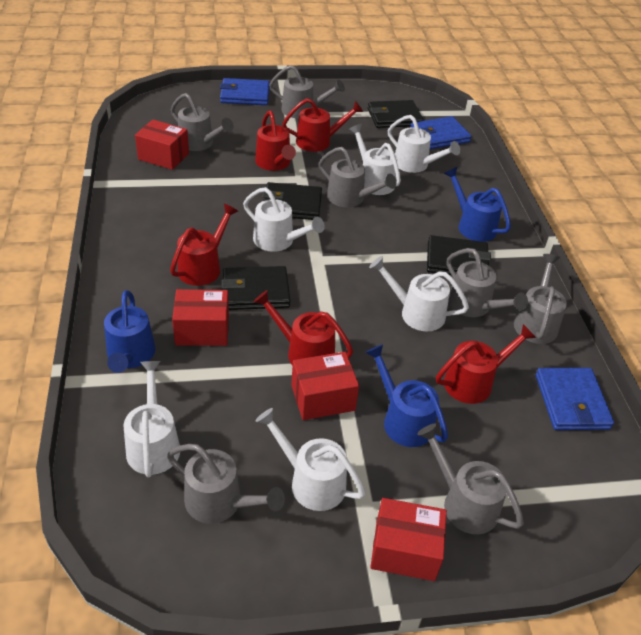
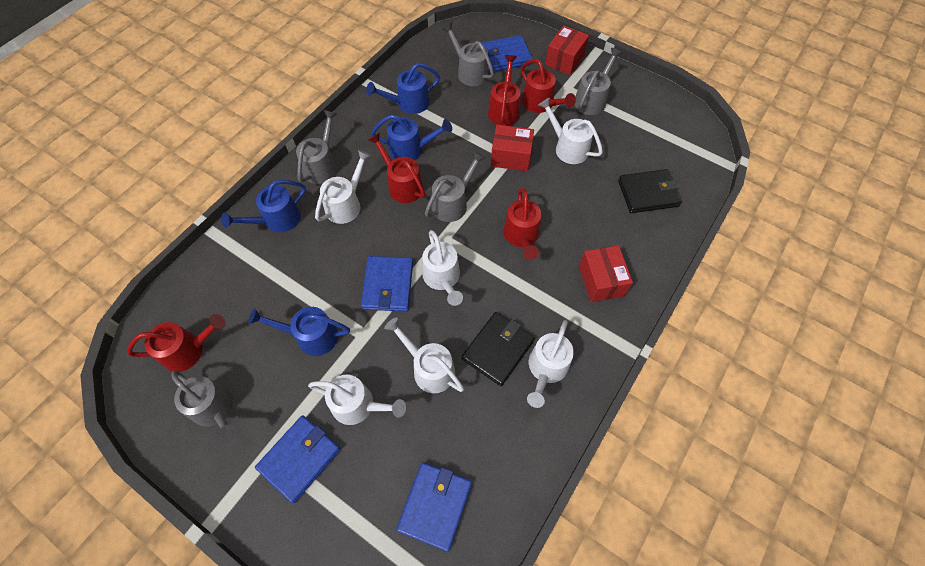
black wallet: 4 -> 2
blue wallet: 3 -> 4
blue watering can: 3 -> 4
grey watering can: 7 -> 5
red box: 4 -> 3

